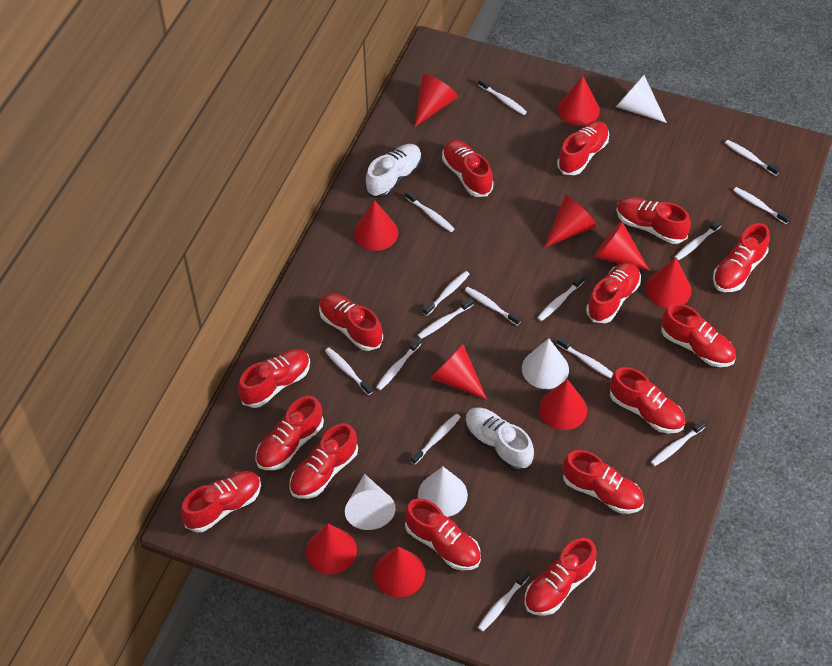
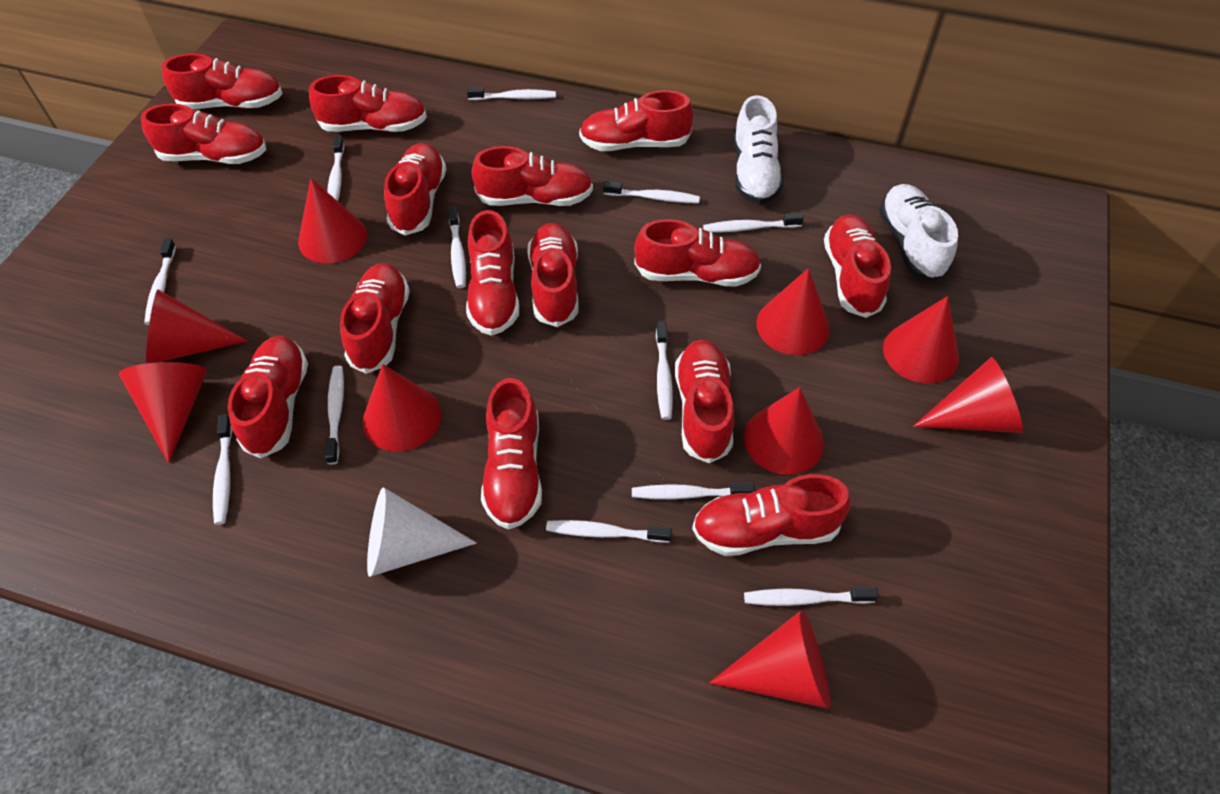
red cone: 10 -> 9
white cone: 4 -> 1
white toothbrush: 15 -> 12

